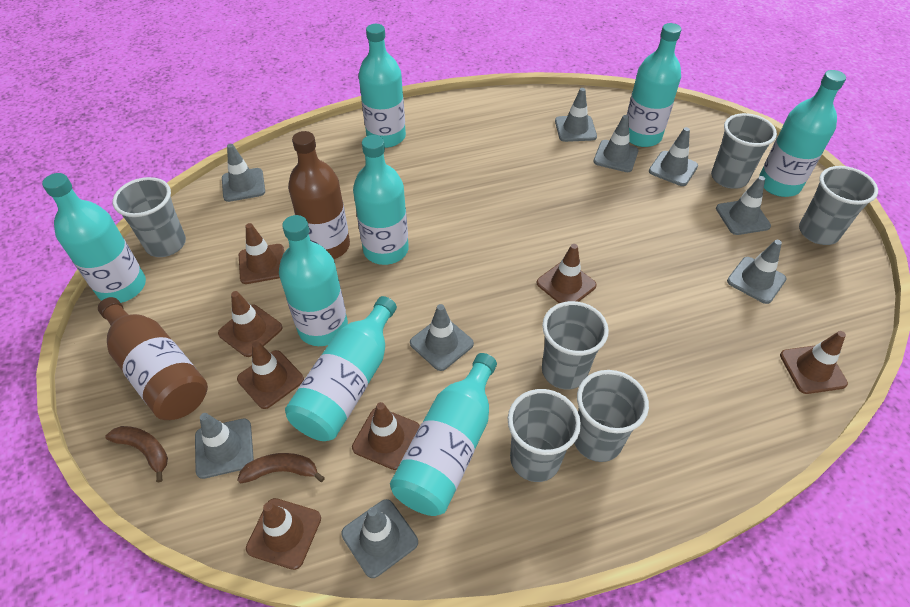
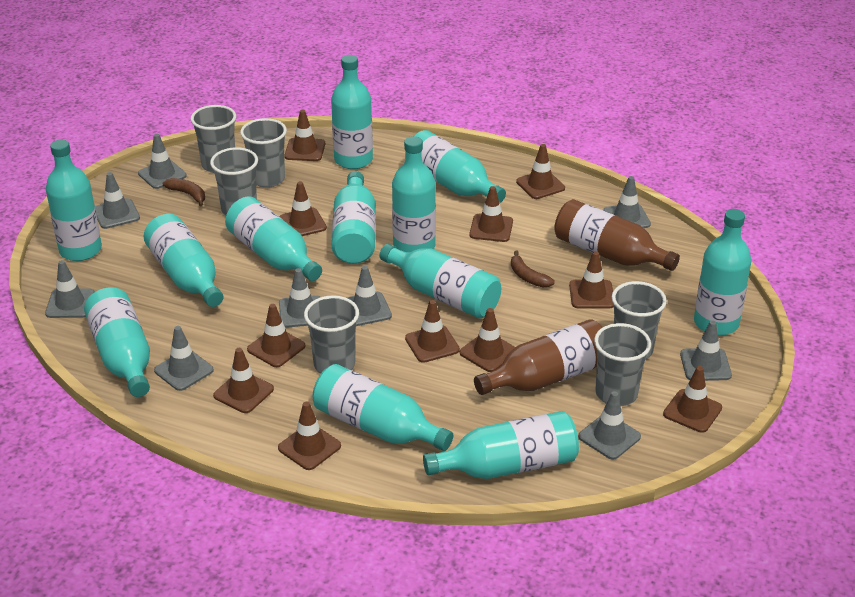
brown traffic cone: 7 -> 11
turquoise bottle: 8 -> 12

